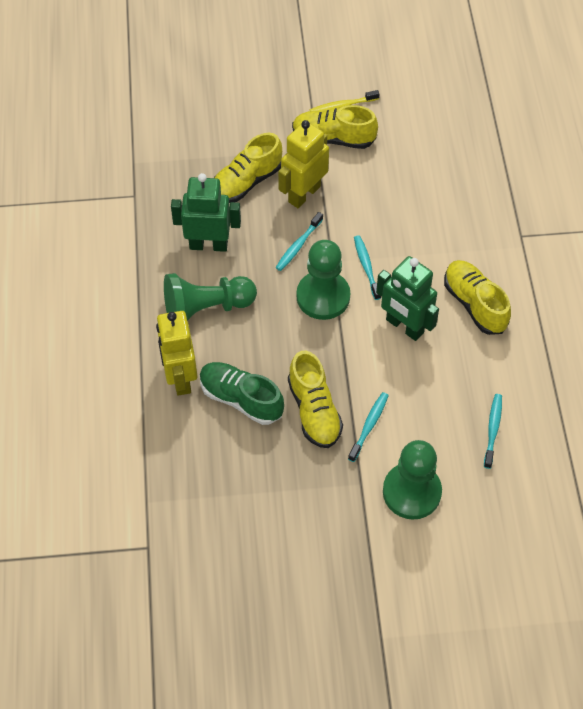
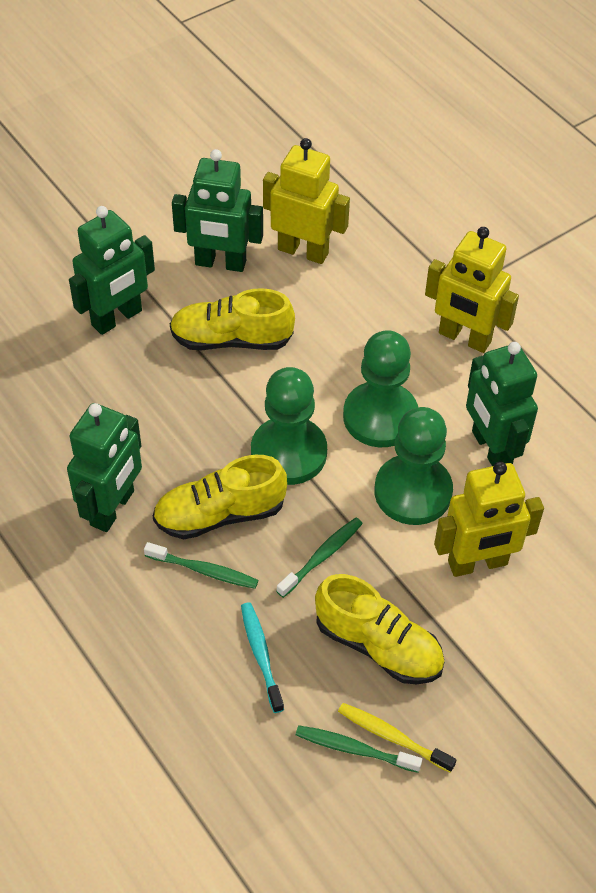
green robot: 2 -> 4
green shoe: 1 -> 0
green toothbrush: 0 -> 3
turquoise toothbrush: 4 -> 1
yellow robot: 2 -> 3
yellow shoe: 4 -> 3

